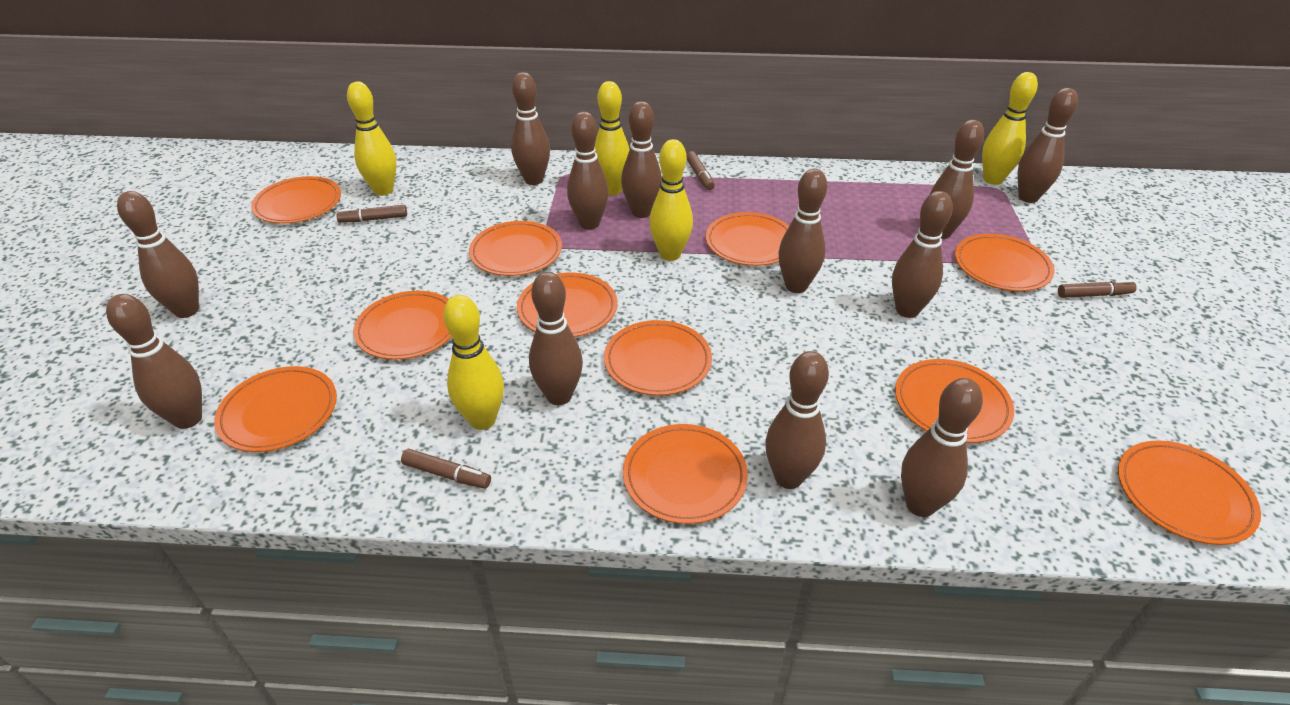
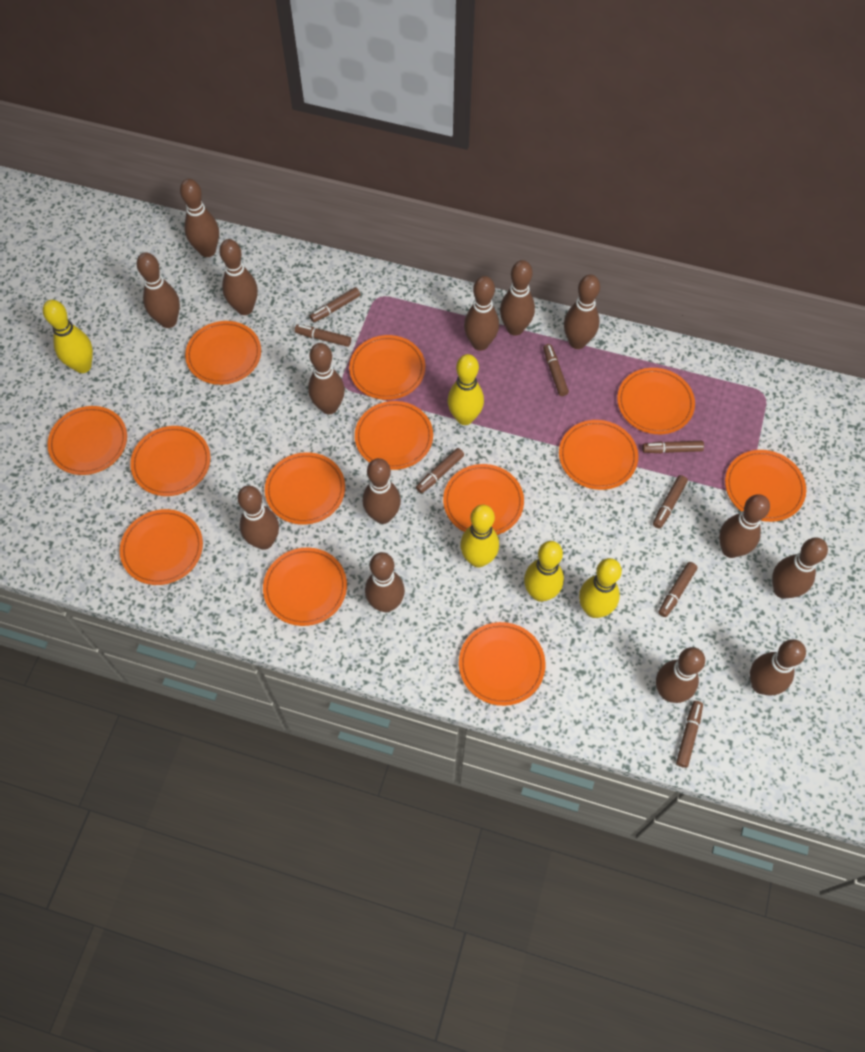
brown bowling pin: 12 -> 14
brown marker: 4 -> 8
orange plate: 11 -> 13

